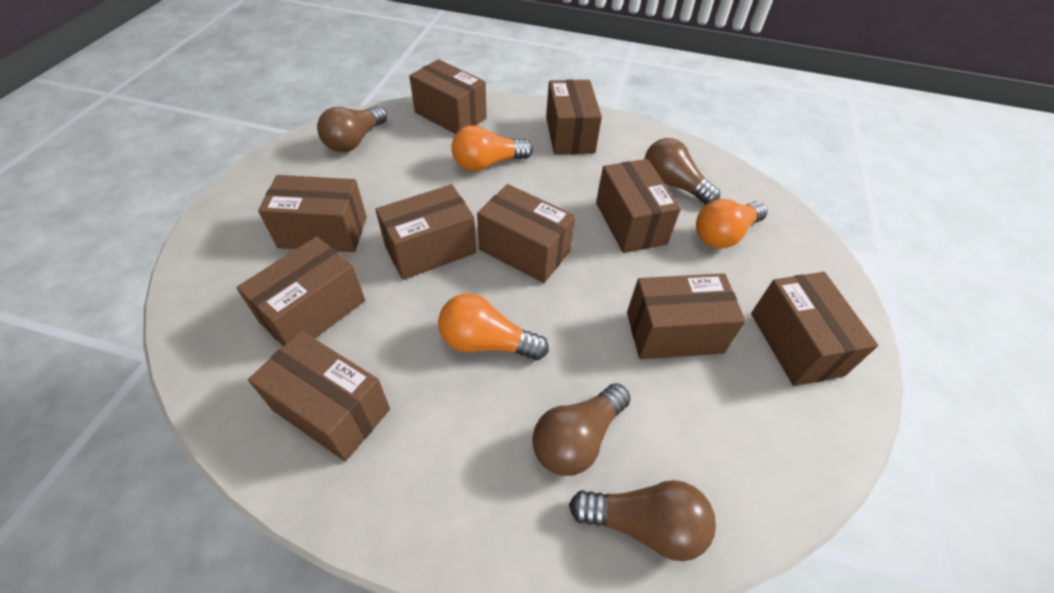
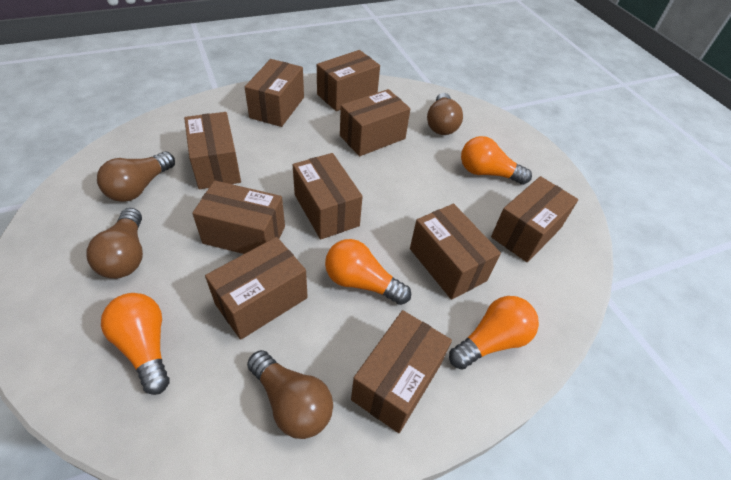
orange light bulb: 3 -> 4

